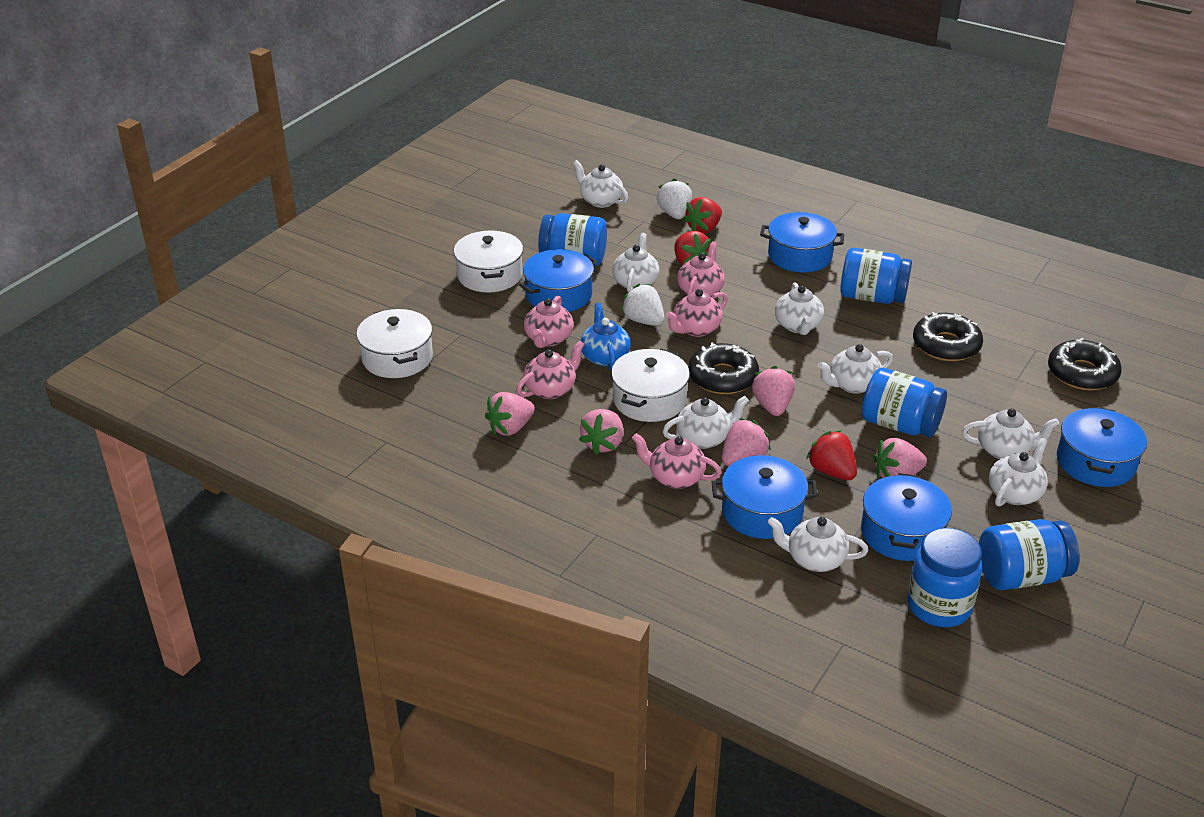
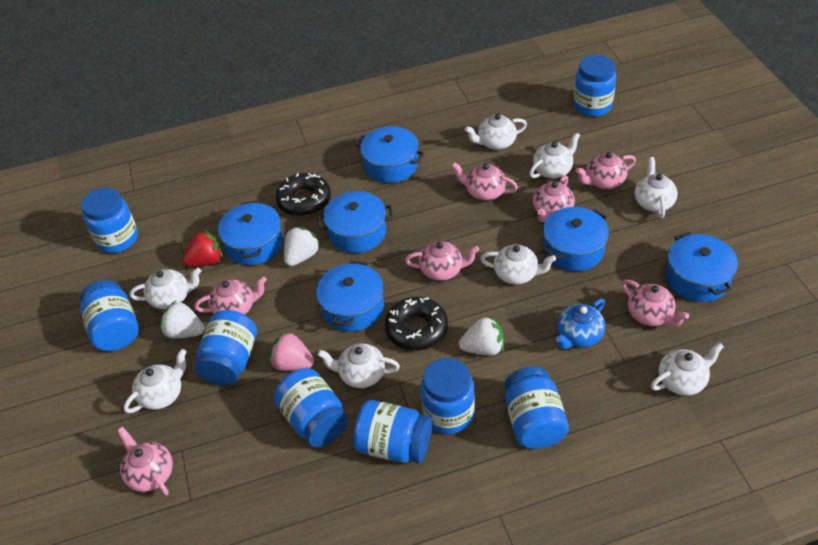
black donut: 3 -> 2
blue jar: 5 -> 8
blue pot: 5 -> 6
pink strawberry: 5 -> 1
pink teapot: 5 -> 7
red strawberry: 3 -> 1
white pot: 3 -> 0
white strawberry: 2 -> 3

